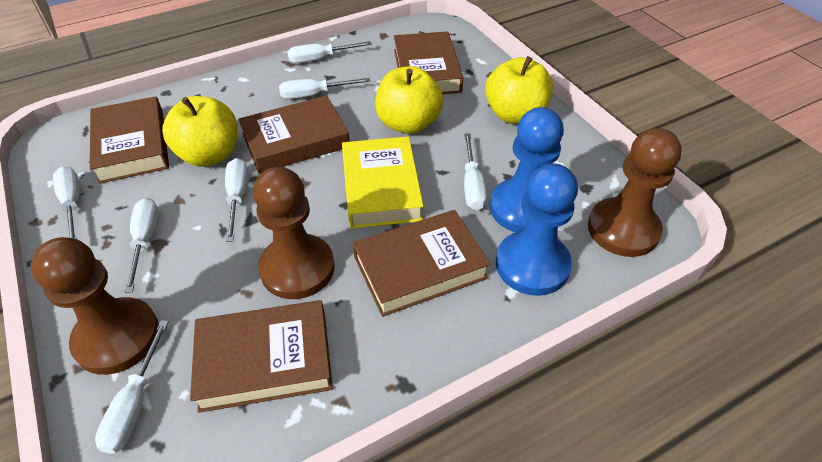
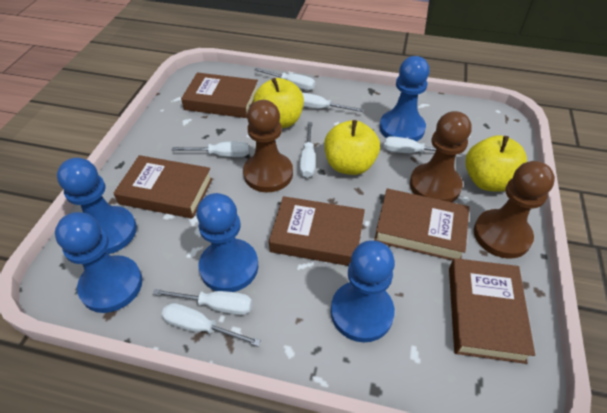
blue pawn: 2 -> 5
yellow book: 1 -> 0

